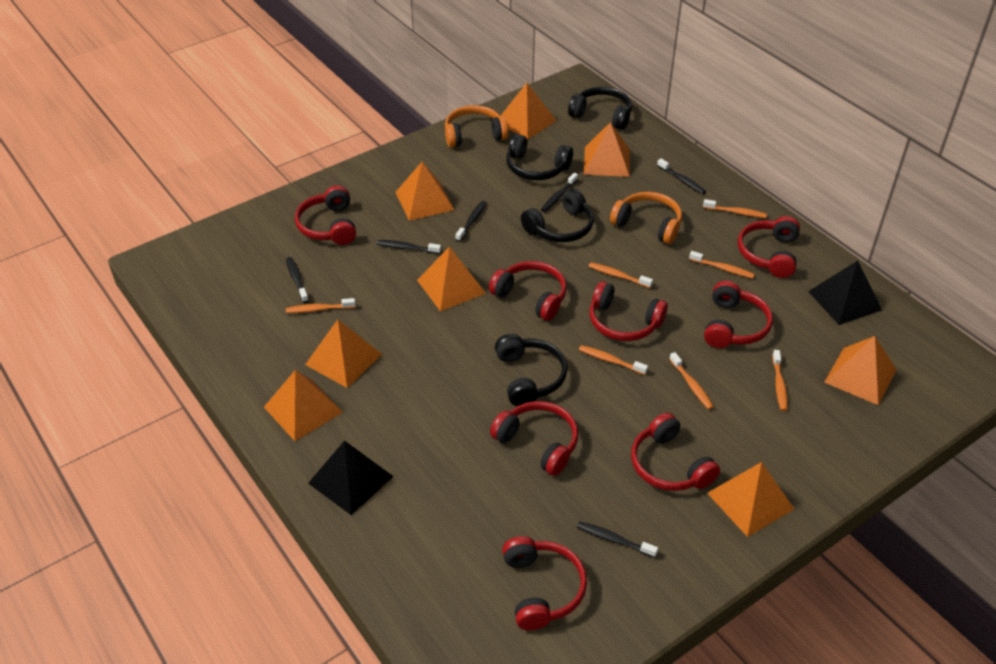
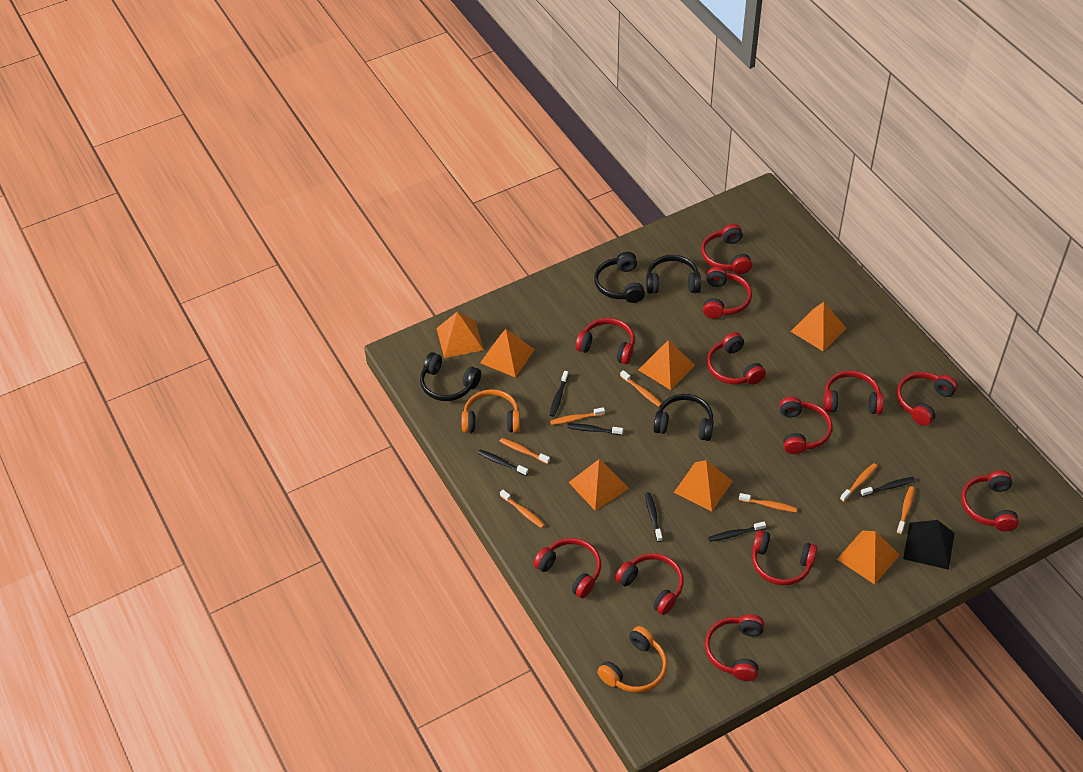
black pyramid: 2 -> 1
orange pyramid: 8 -> 7
red headphones: 8 -> 12

